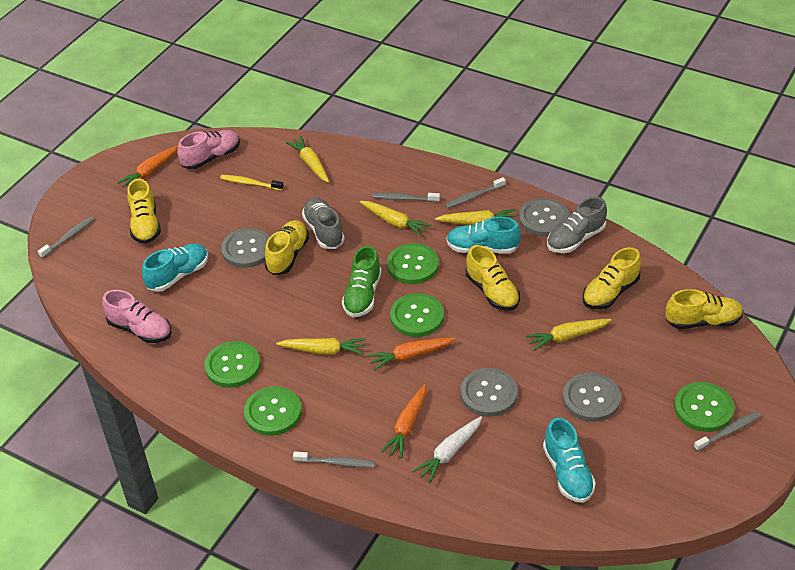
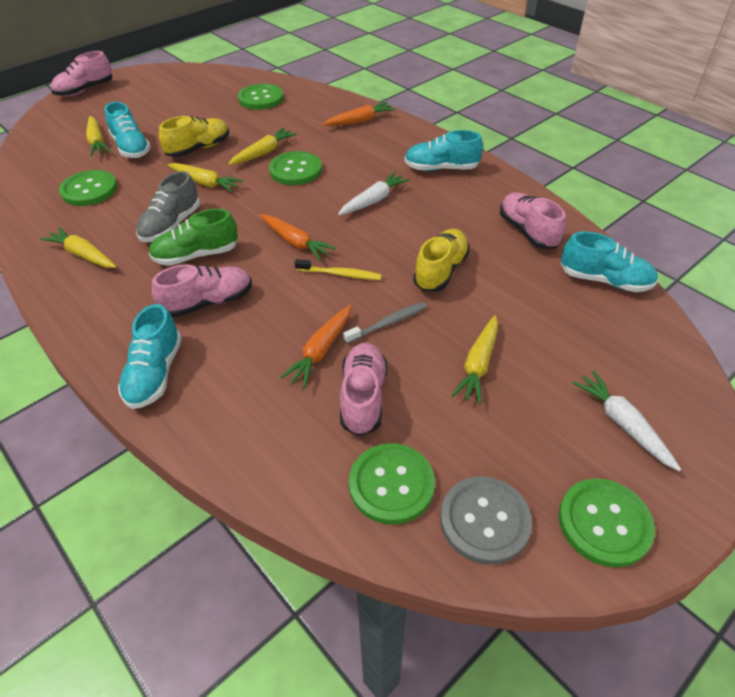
grey button: 4 -> 1
grey shoe: 2 -> 1
grey toothbrush: 5 -> 1
pink shoe: 2 -> 4
turquoise shoe: 3 -> 4
white carrot: 1 -> 2
yellow shoe: 5 -> 2

